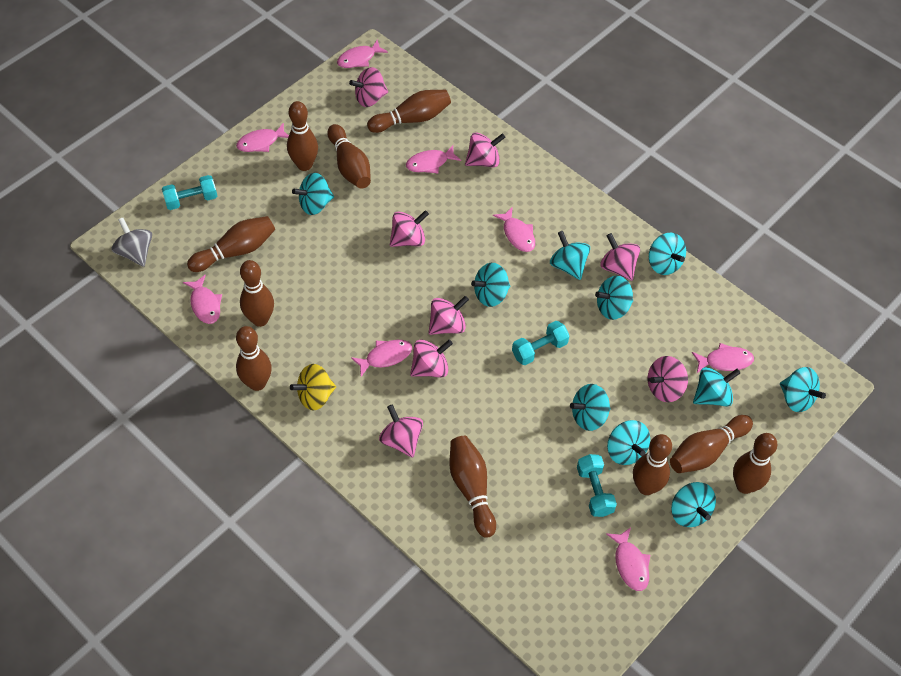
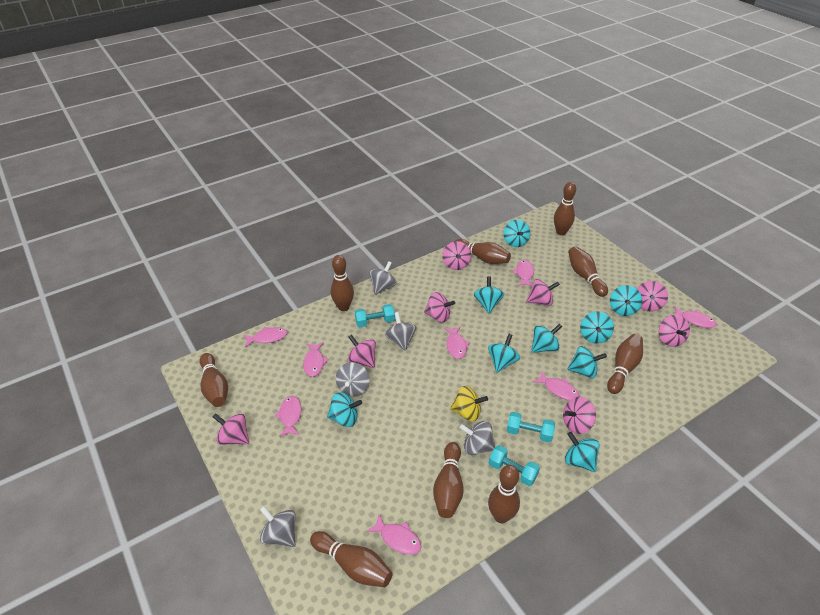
brown bowling pin: 10 -> 9
grey spinning top: 1 -> 5
turquoise spinning top: 10 -> 9

